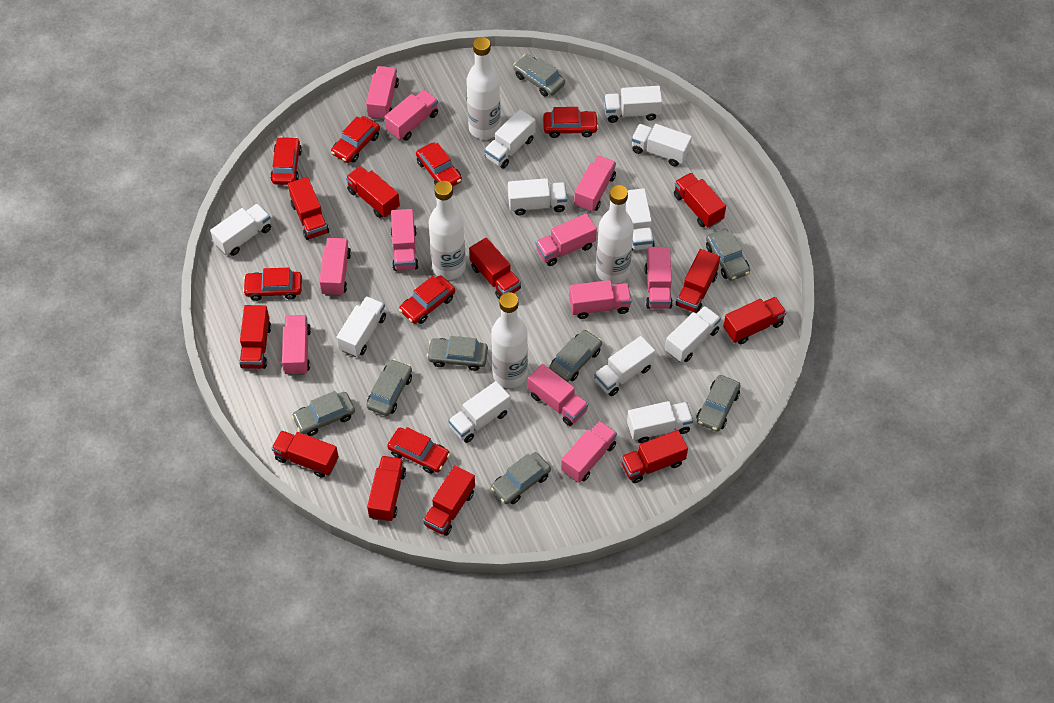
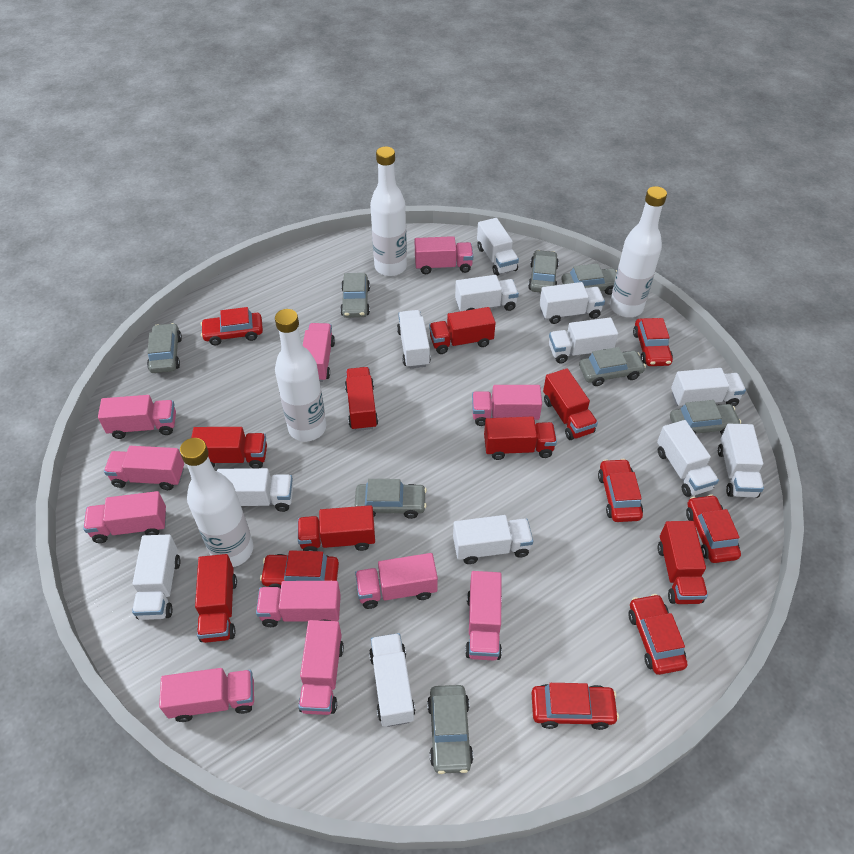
red truck: 11 -> 8
white truck: 11 -> 12

